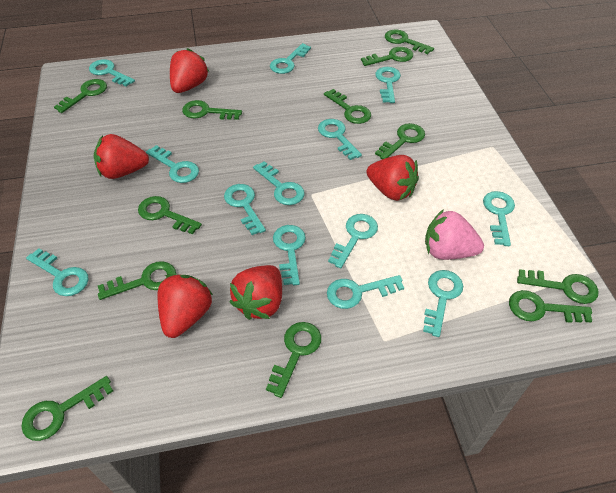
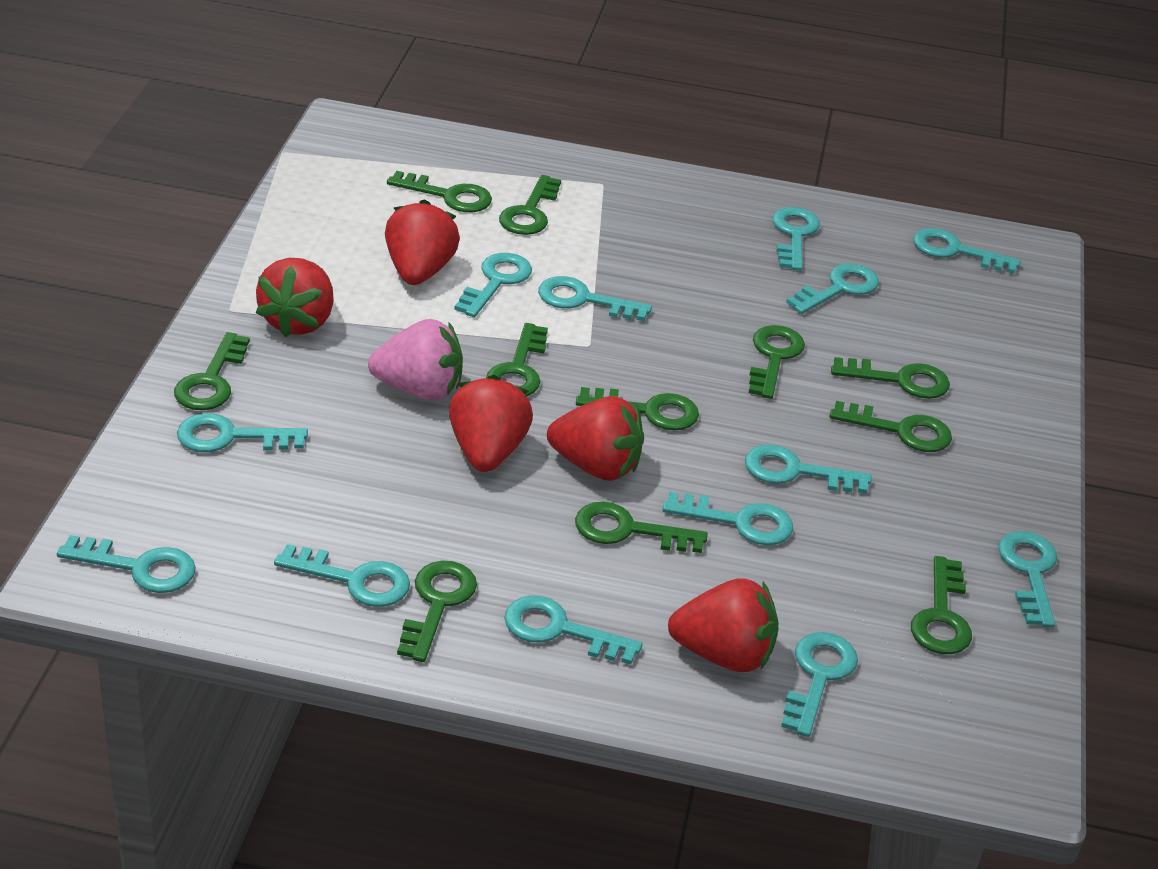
green key: 12 -> 11

